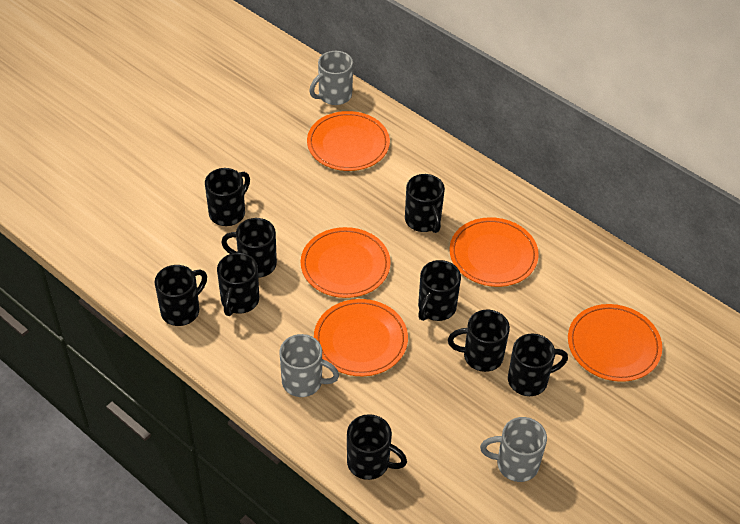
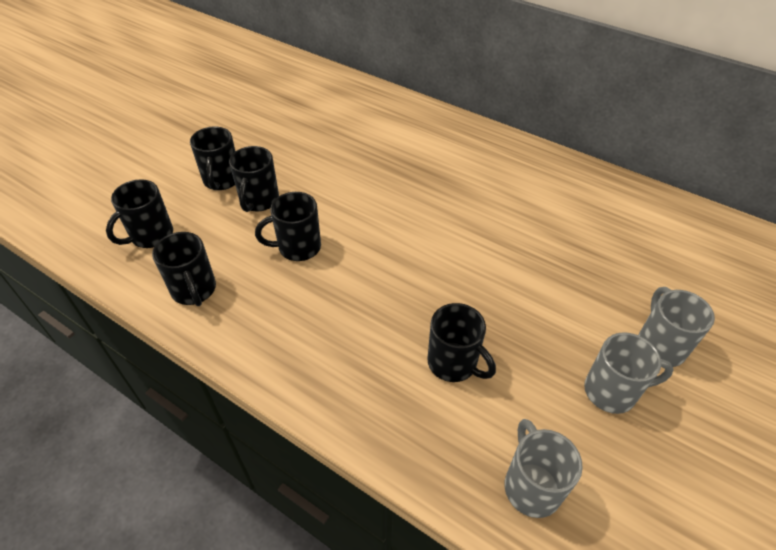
black mug: 9 -> 6
orange plate: 5 -> 0

